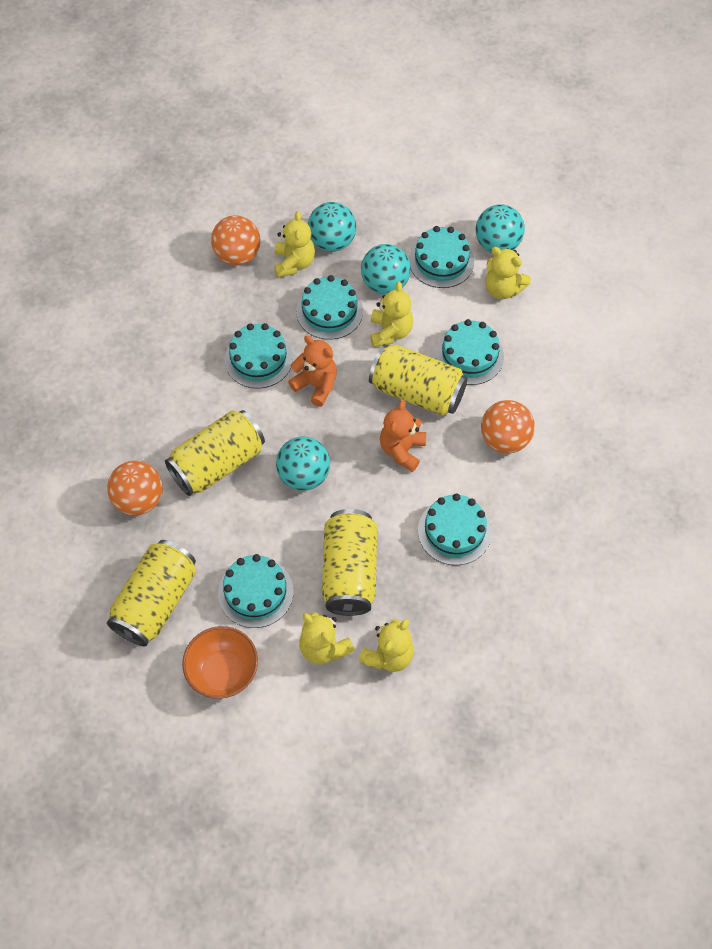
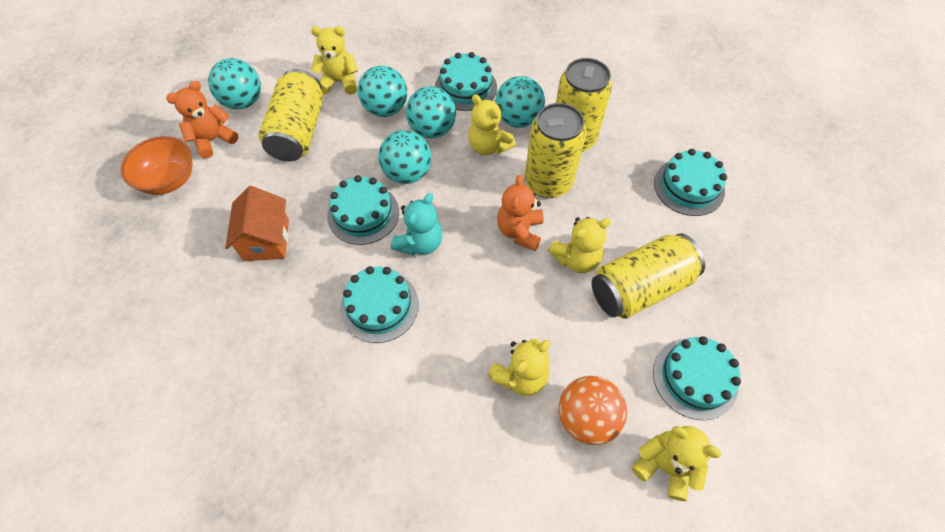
orange ball: 3 -> 1
orange house: 0 -> 1
turquoise ball: 4 -> 5
turquoise cake: 6 -> 5
turquoise teddy bear: 0 -> 1

